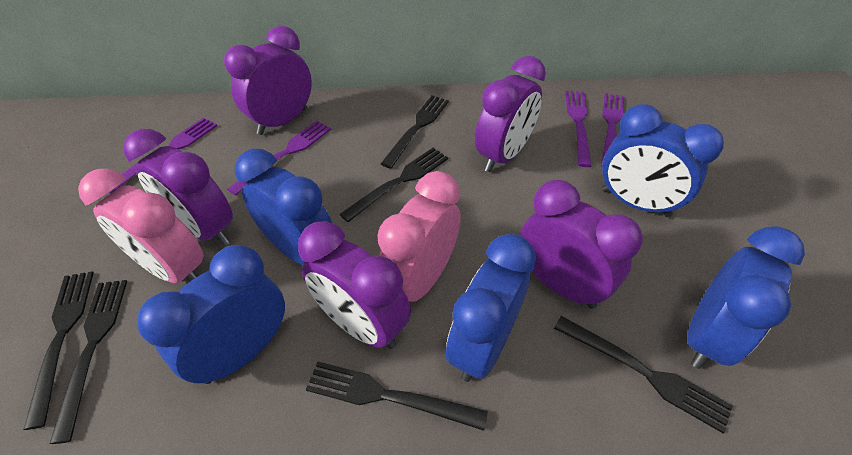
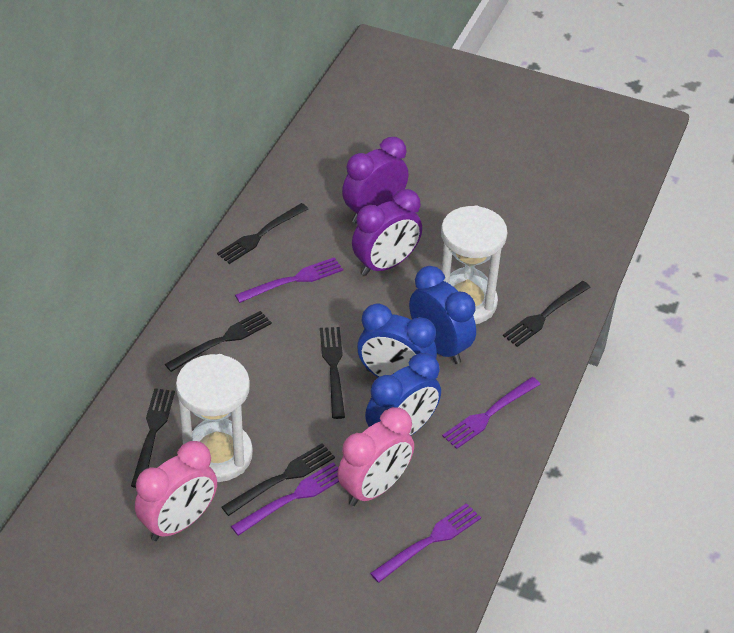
blue clock: 5 -> 3
purple clock: 5 -> 2
white hourglass: 0 -> 2

